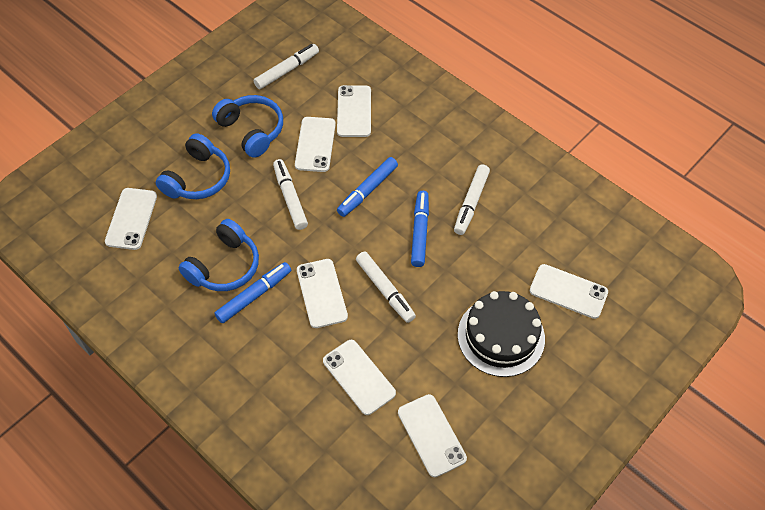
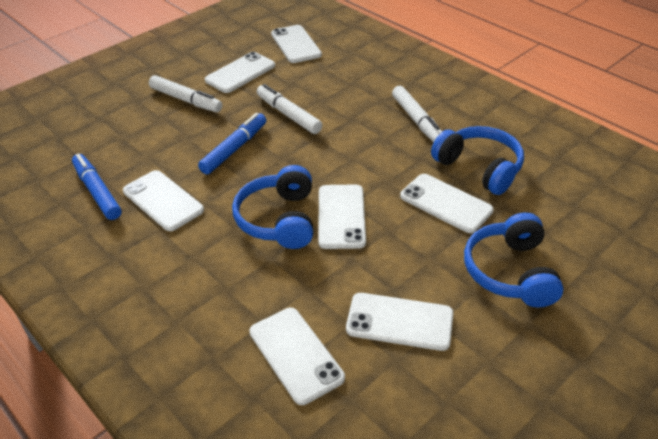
black cake: 1 -> 0
blue marker: 3 -> 2
white marker: 4 -> 3

